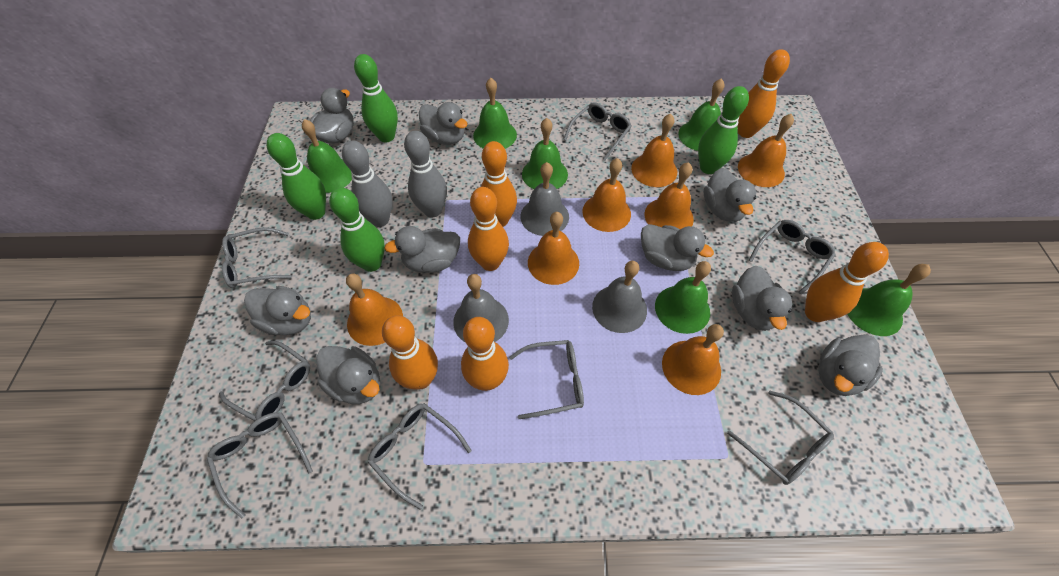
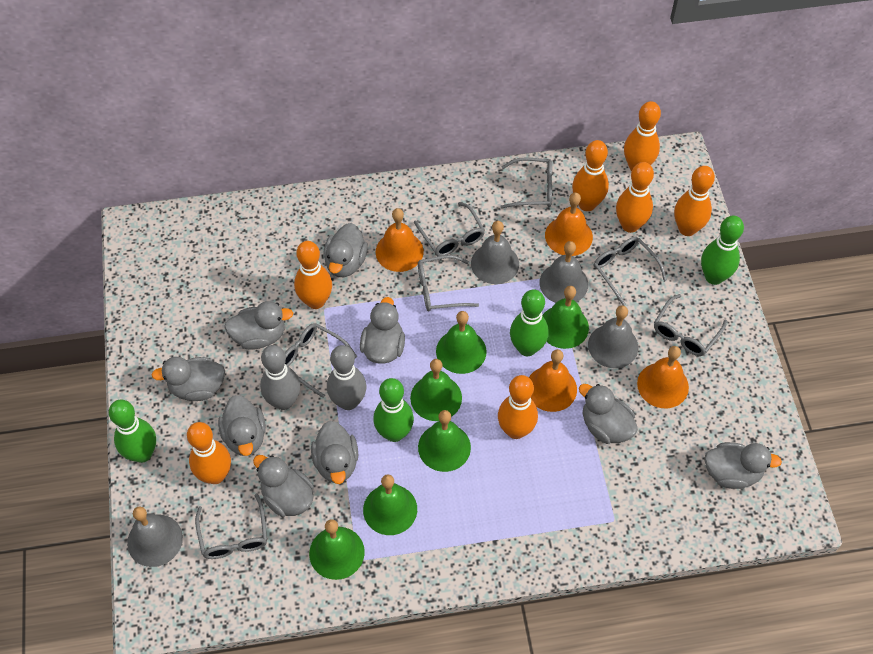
grey bell: 3 -> 4
grey glasses: 8 -> 7
orange bell: 7 -> 4
orange bowling pin: 6 -> 7

